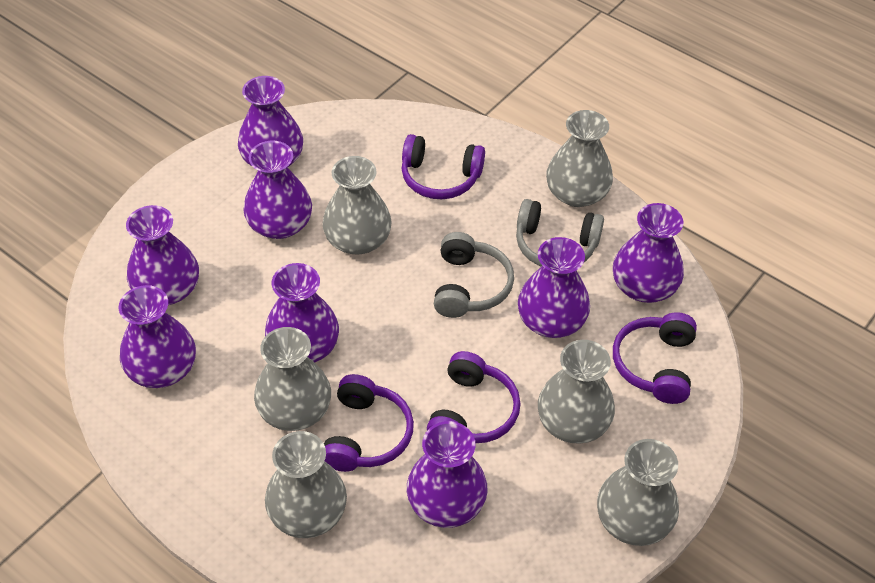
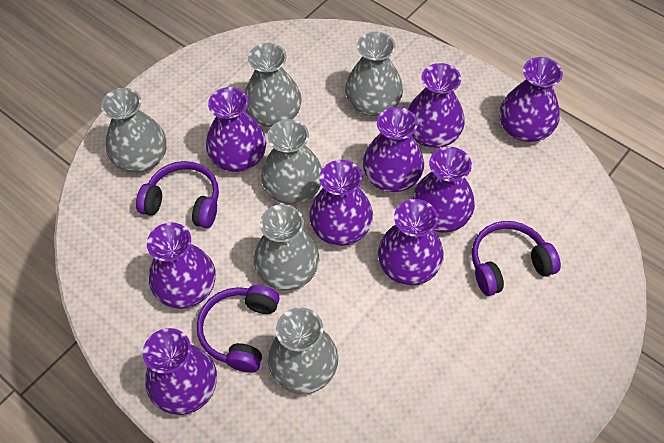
grey headphones: 2 -> 0
purple headphones: 4 -> 3
purple vase: 8 -> 9

